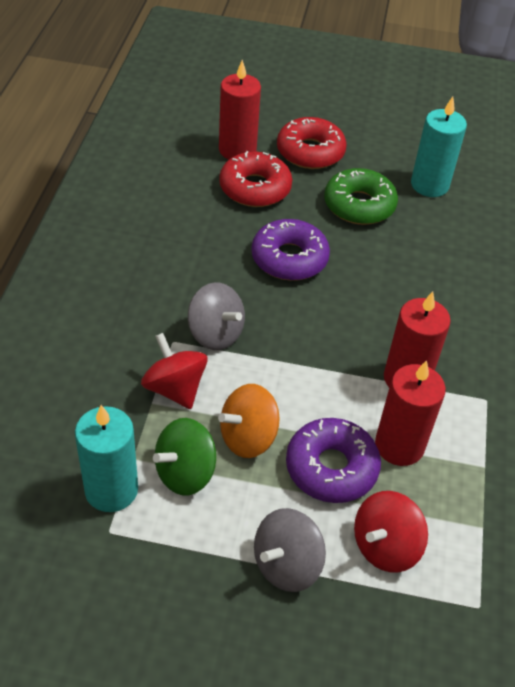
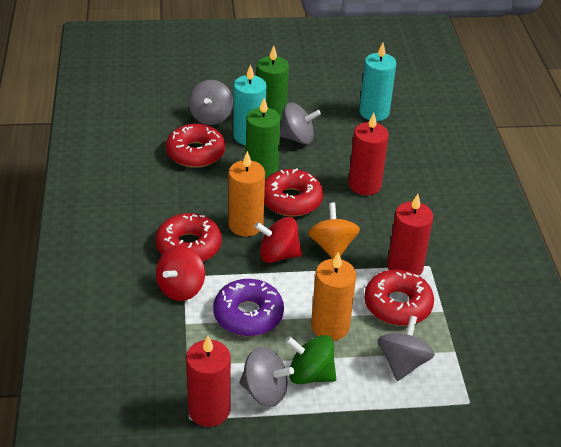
green candle: 0 -> 2
green donut: 1 -> 0
grey spinning top: 2 -> 4
orange candle: 0 -> 2
purple donut: 2 -> 1
red donut: 2 -> 4

